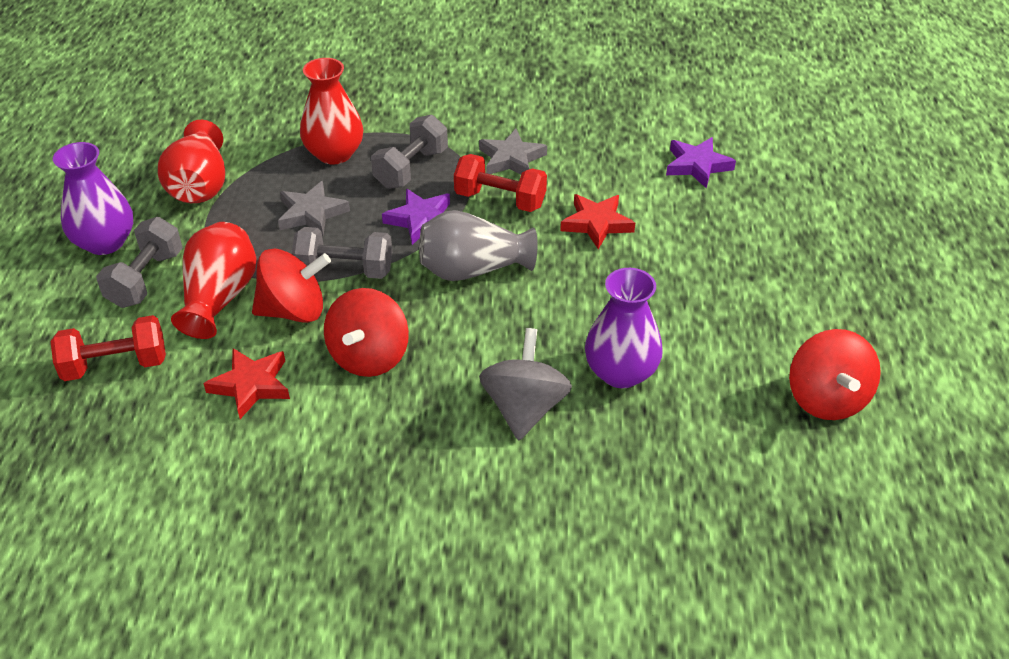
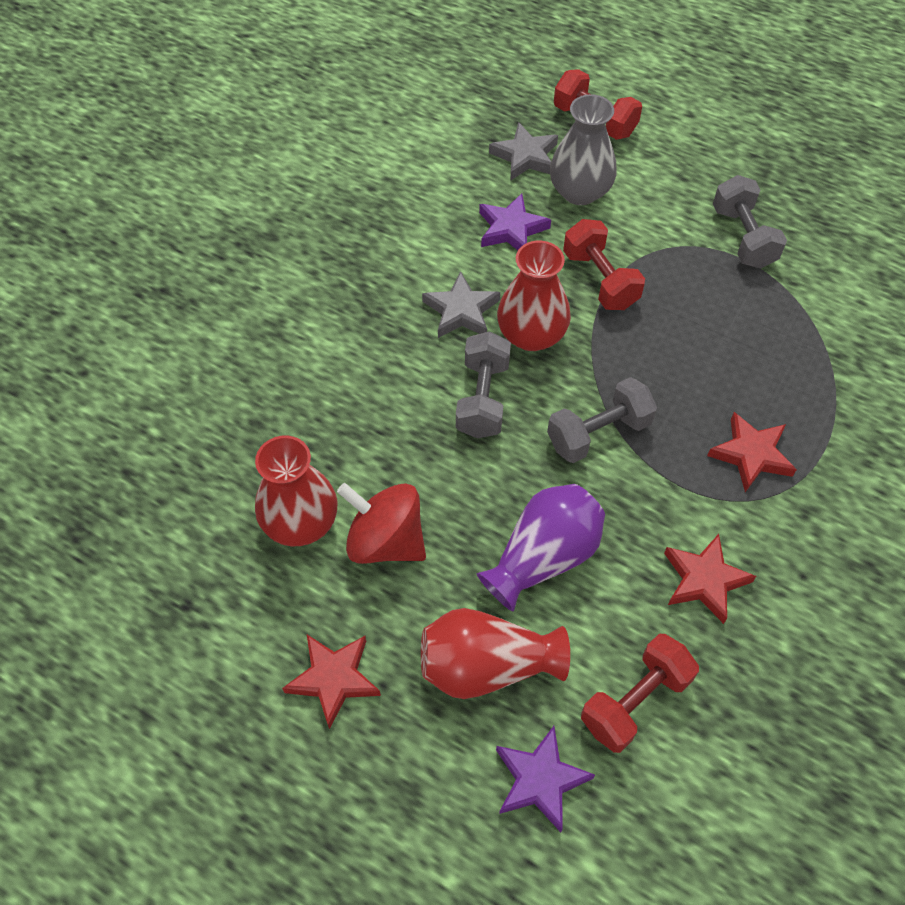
grey spinning top: 1 -> 0
purple vase: 2 -> 1
red dumbbell: 2 -> 3
red spinning top: 3 -> 1
red star: 2 -> 3

